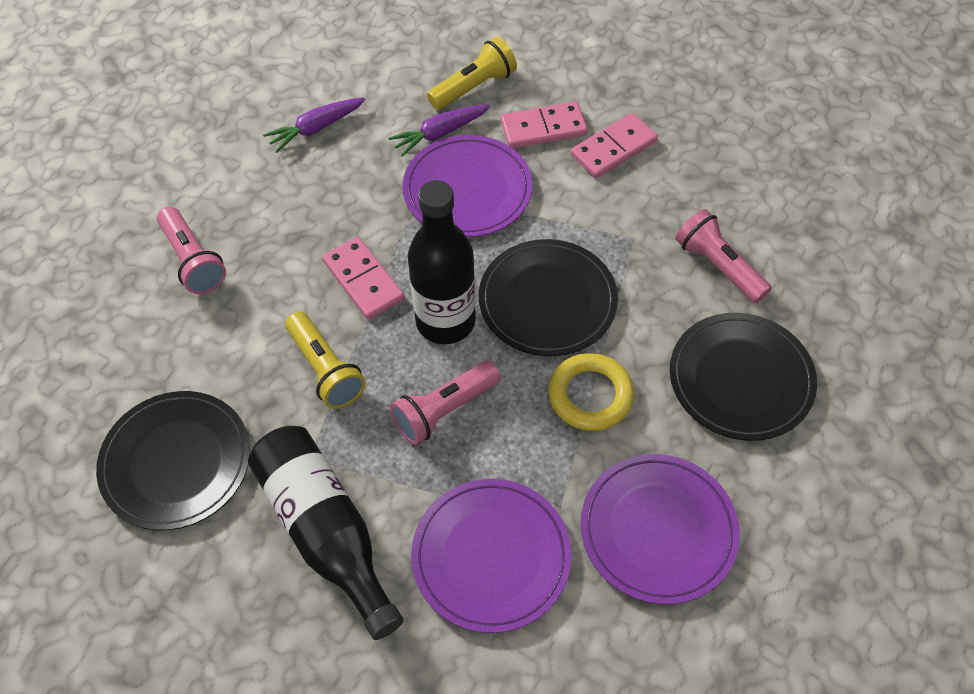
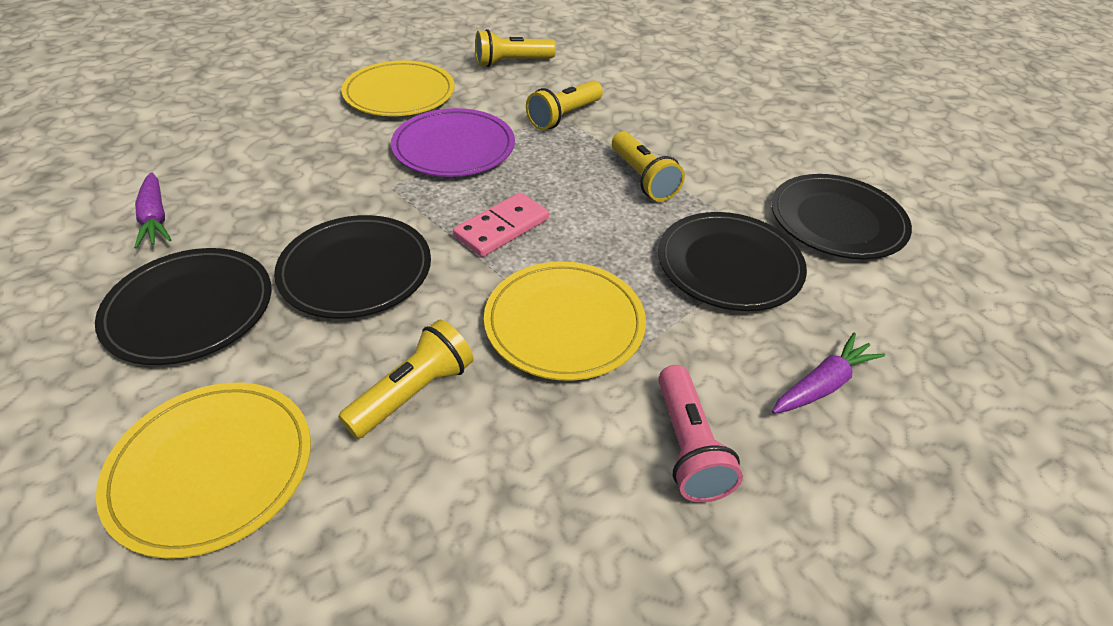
black bottle: 2 -> 0
black plate: 3 -> 4
pink domino: 3 -> 1
pink flashlight: 3 -> 1
purple plate: 3 -> 1
yellow flashlight: 2 -> 4
yellow plate: 0 -> 3
yellow ring: 1 -> 0

